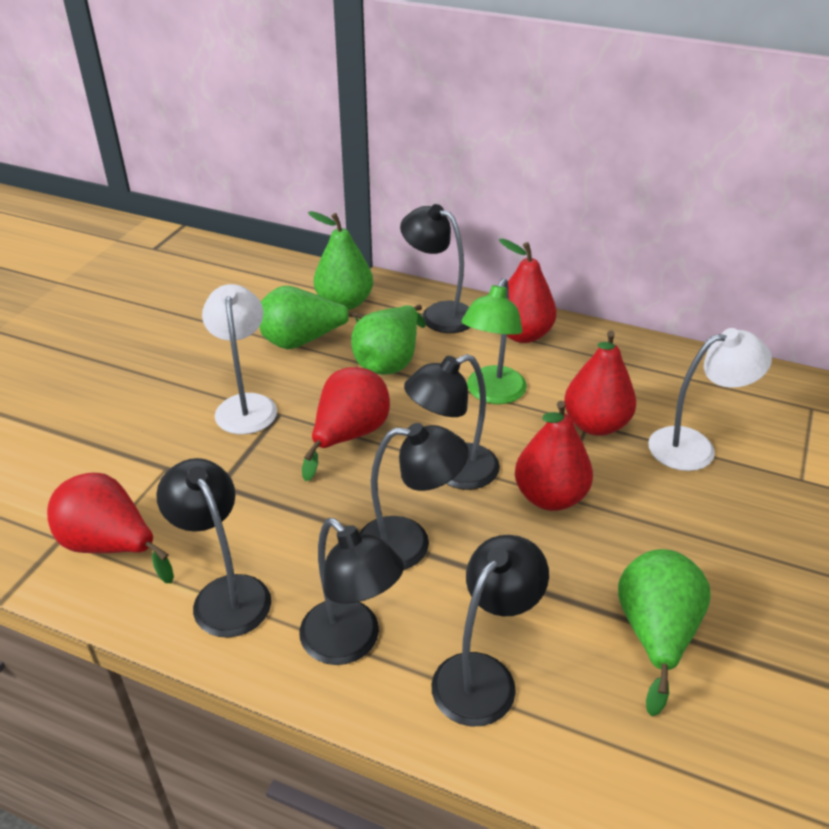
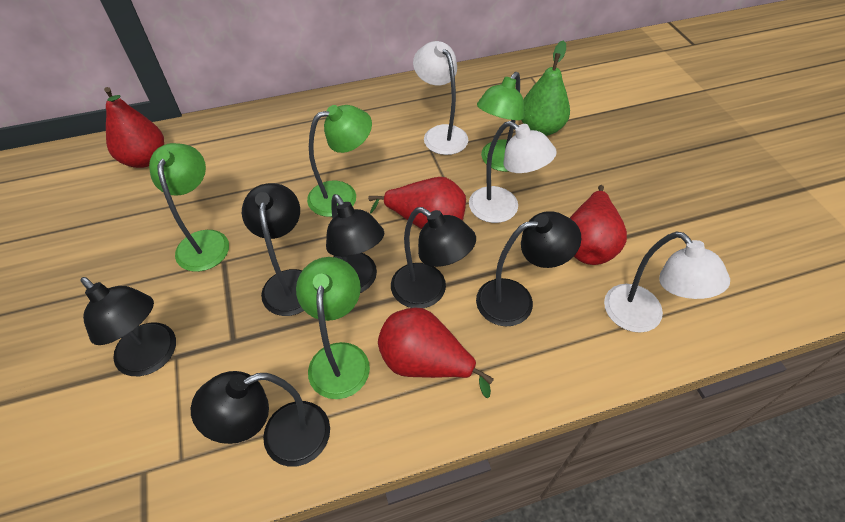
green lamp: 1 -> 4
green pear: 4 -> 1
red pear: 5 -> 4
white lamp: 2 -> 3

